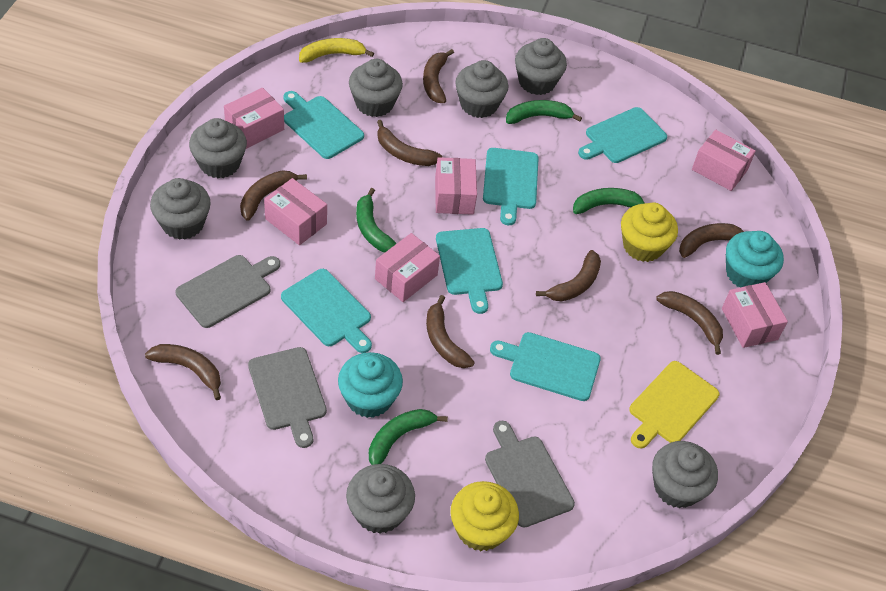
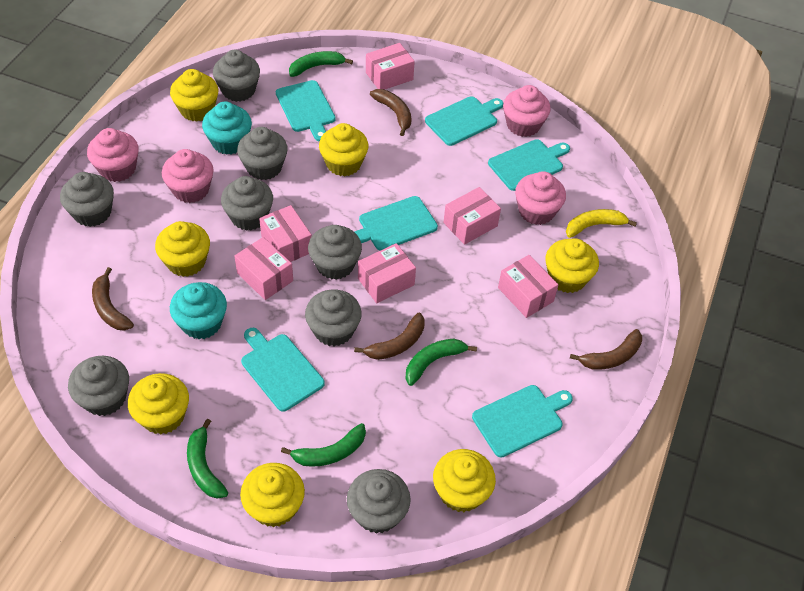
brown banana: 8 -> 4
grey cupcake: 7 -> 8
grey cutting board: 3 -> 0
pink cupcake: 0 -> 4
yellow cupcake: 2 -> 7
yellow cutting board: 1 -> 0

